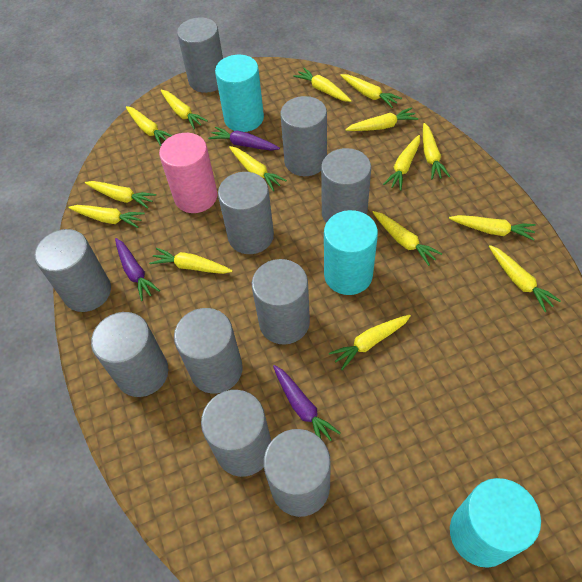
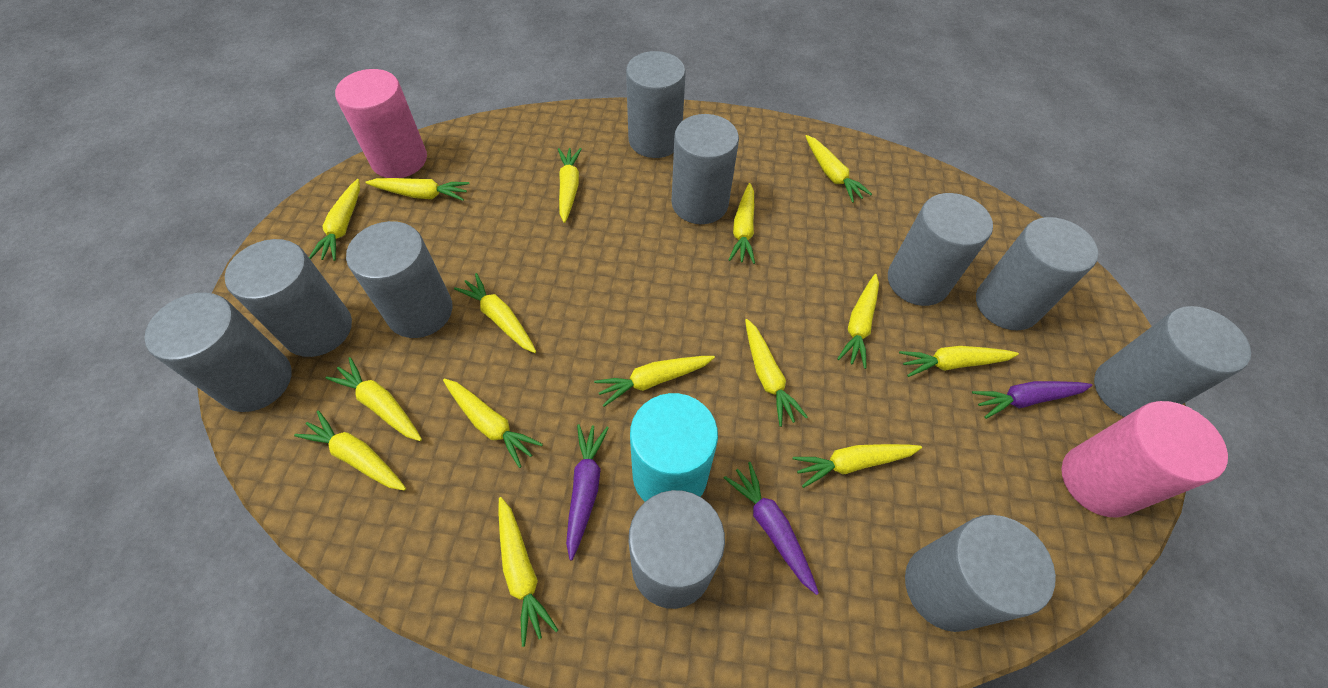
pink cylinder: 1 -> 2
turquoise cylinder: 3 -> 1

